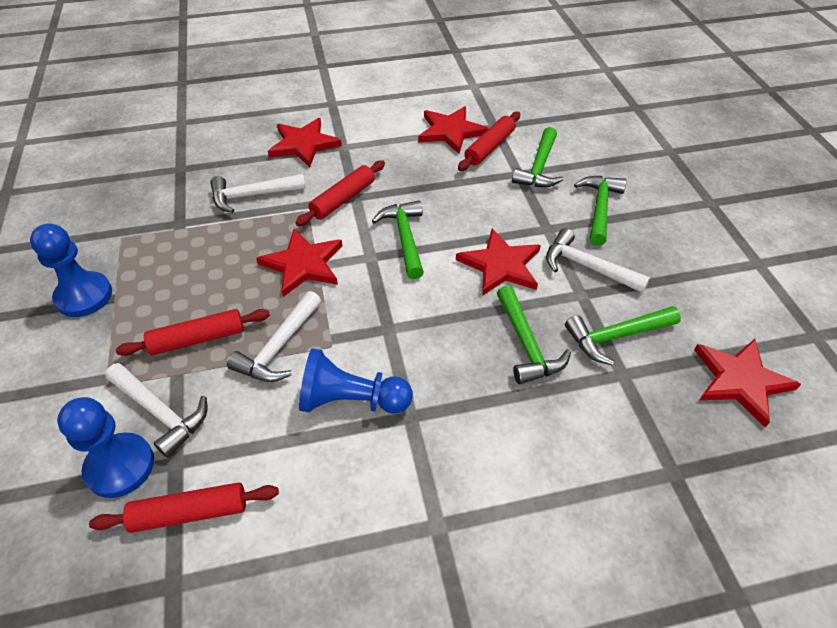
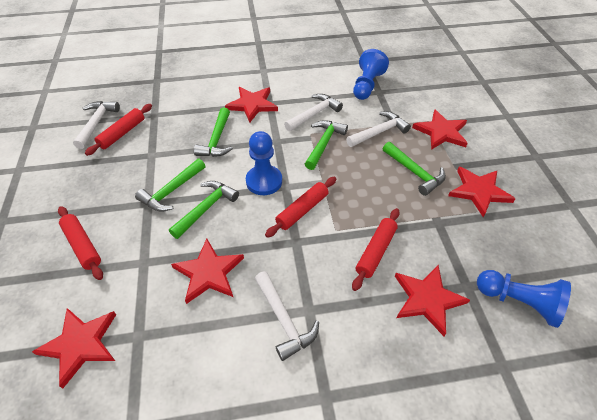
red star: 5 -> 6

